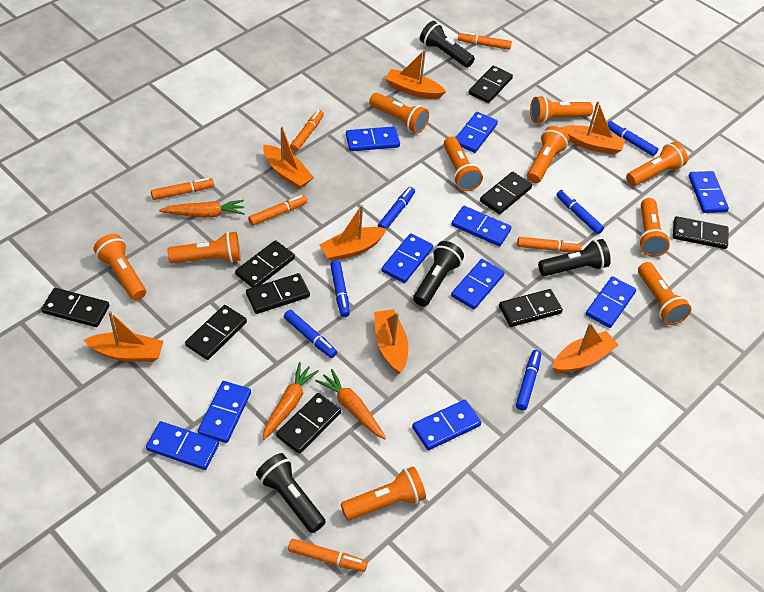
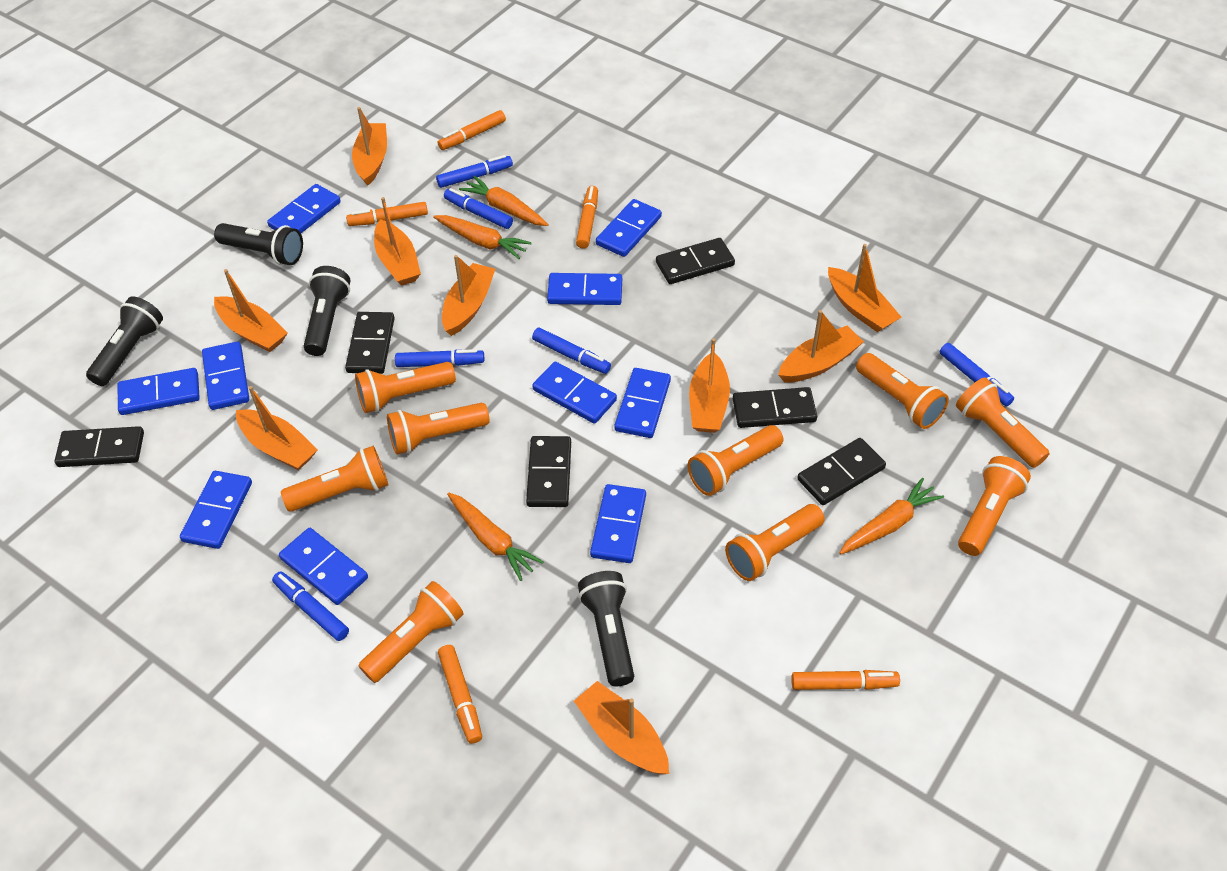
black domino: 9 -> 6
orange boat: 7 -> 9
orange carrot: 3 -> 4
orange flashlight: 10 -> 9
orange marker: 6 -> 5

